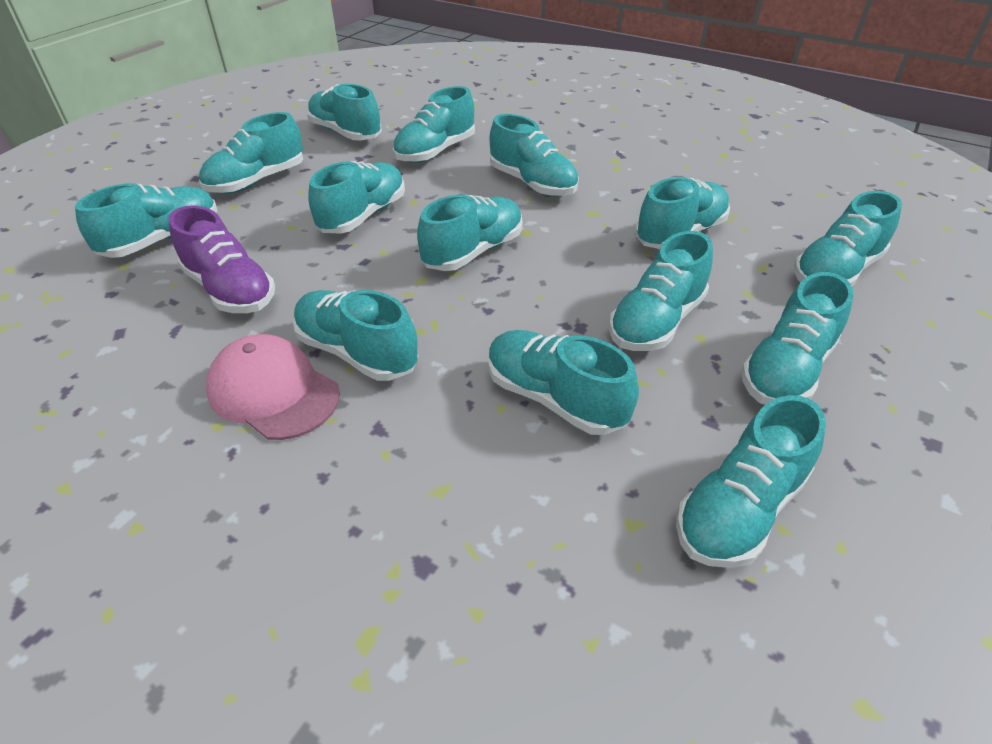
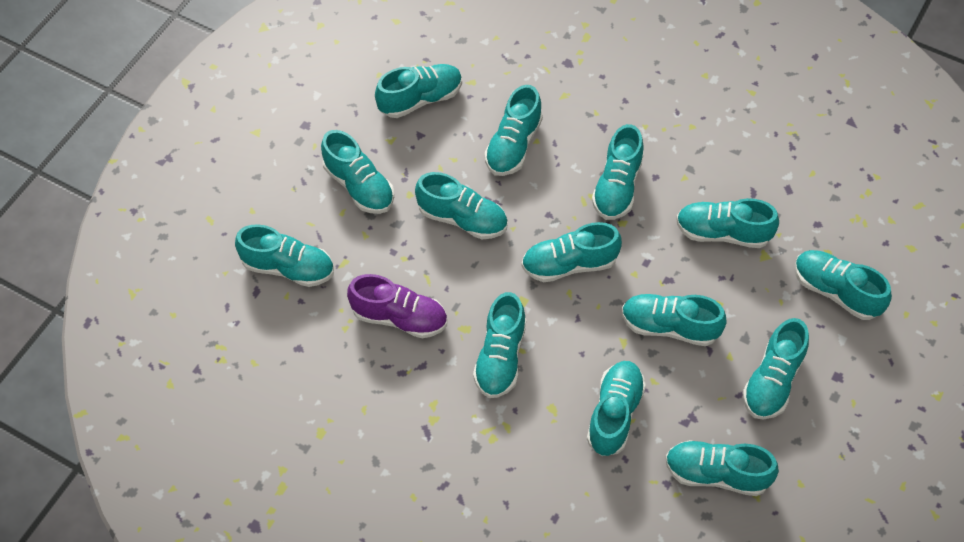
pink cap: 1 -> 0

